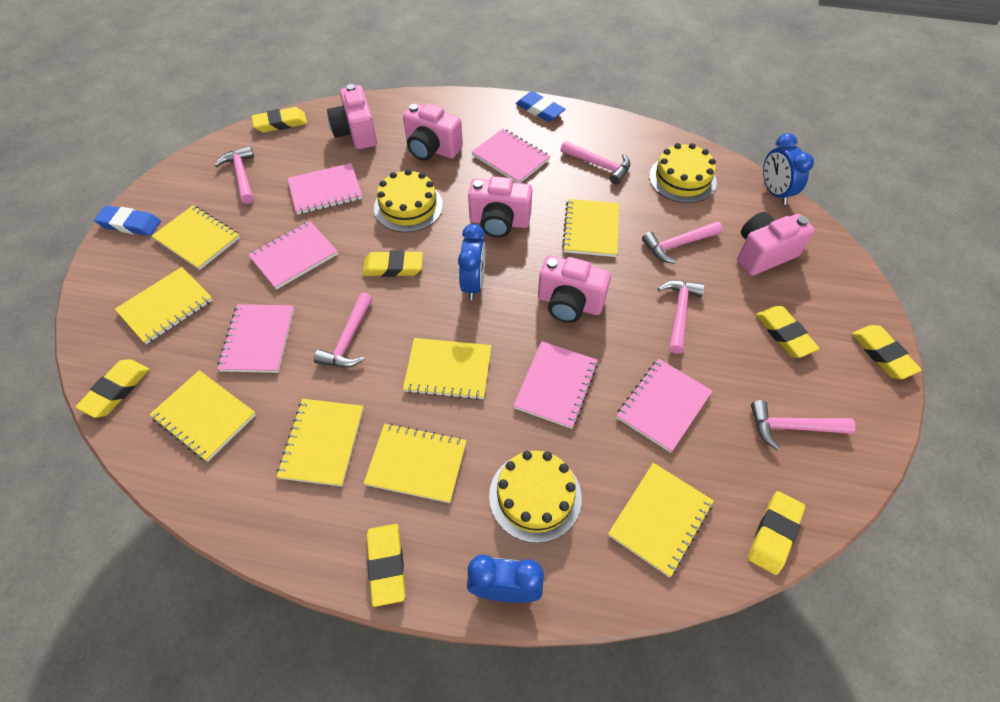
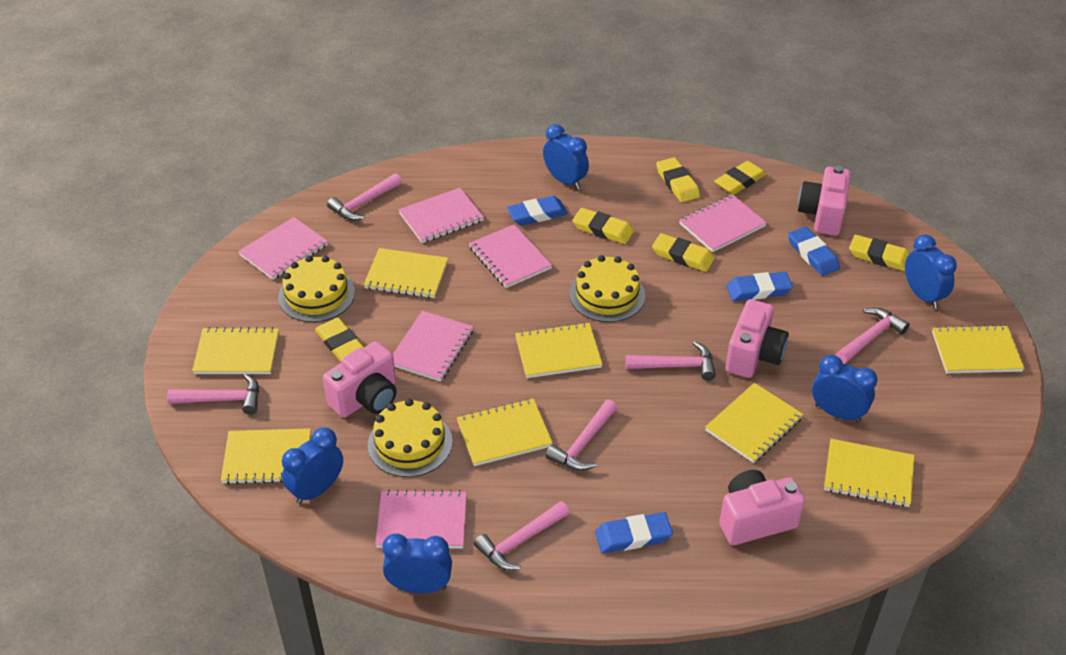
blue clock: 3 -> 5
blue eraser: 2 -> 4
pink camera: 5 -> 4
yellow eraser: 7 -> 6

